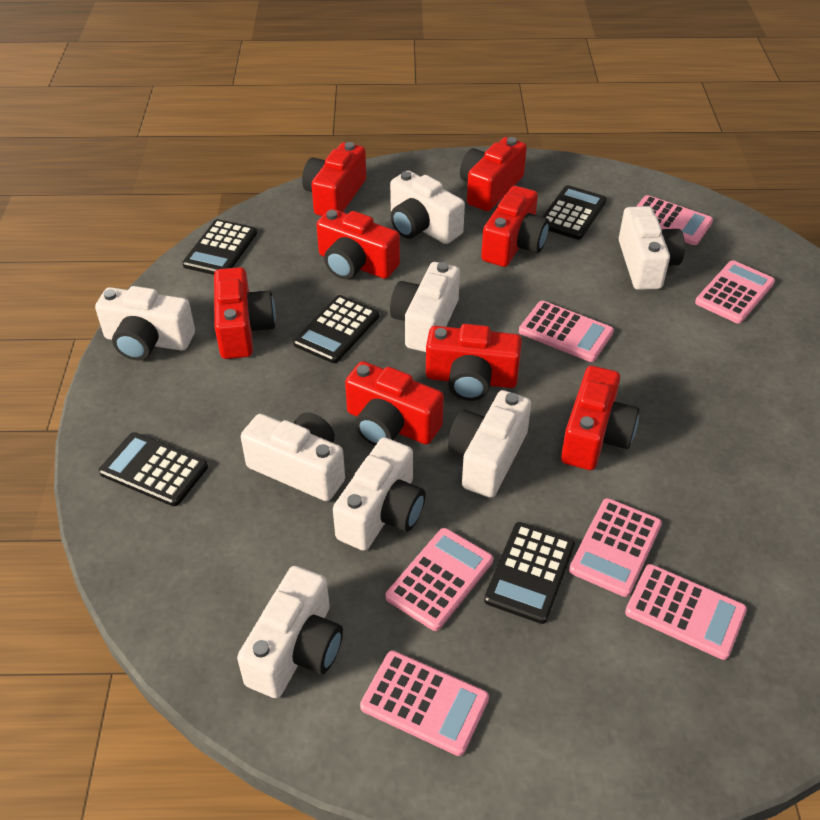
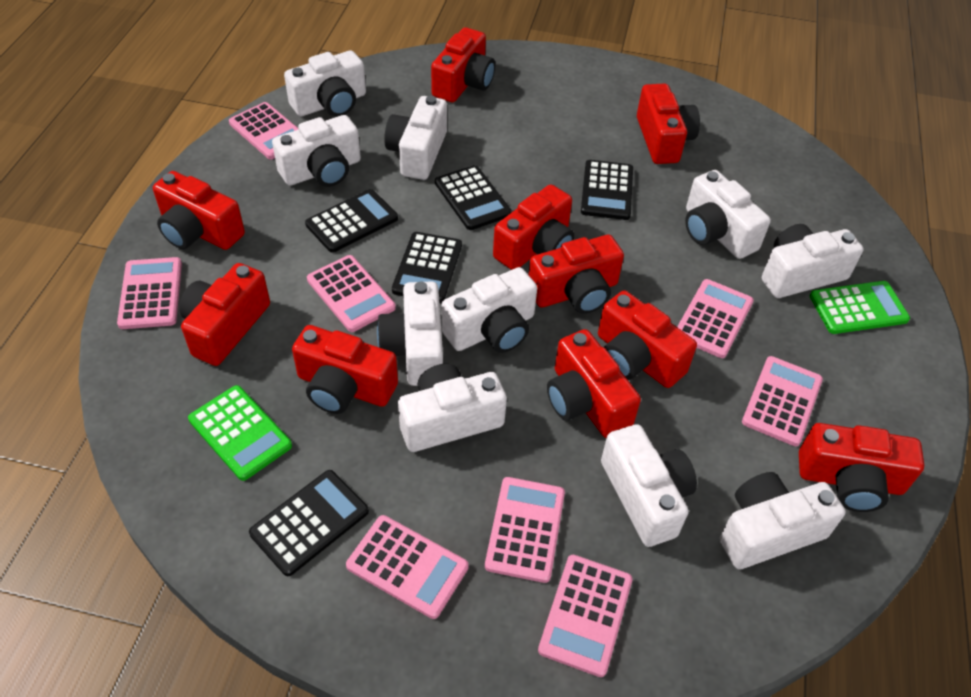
green calculator: 0 -> 2
pink calculator: 7 -> 8
red camera: 8 -> 10
white camera: 8 -> 10

